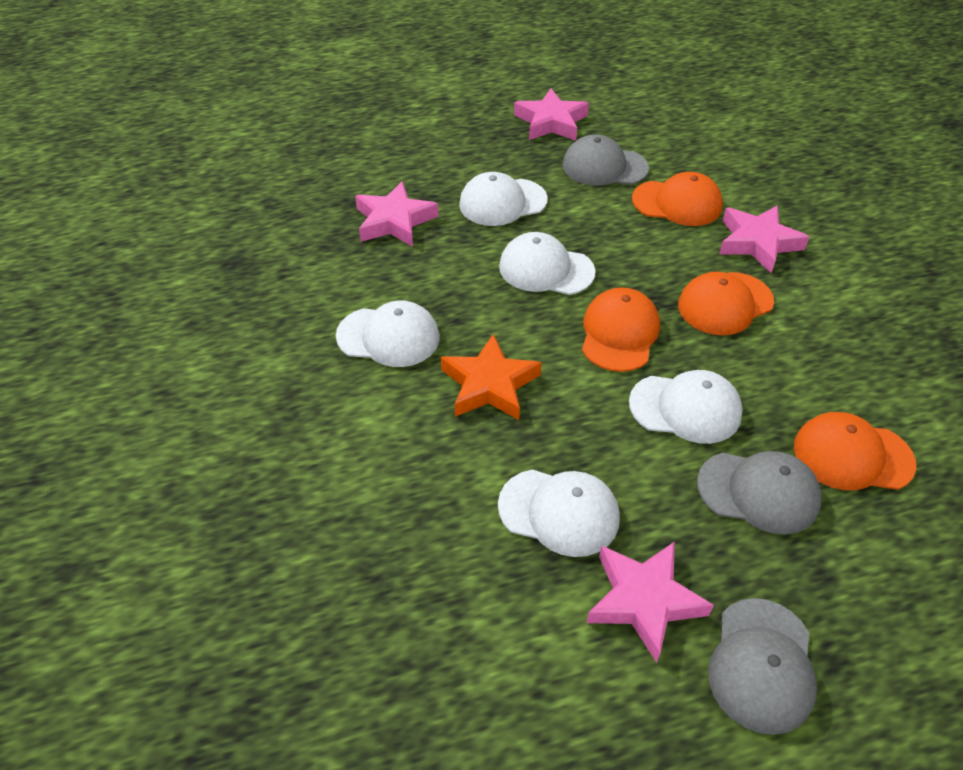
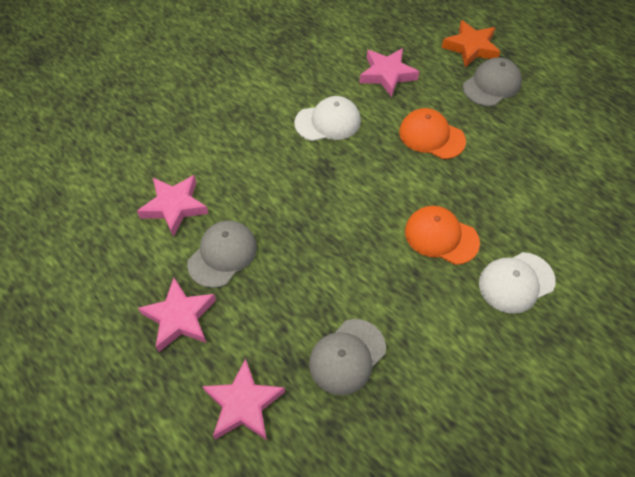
orange cap: 4 -> 2
white cap: 5 -> 2

